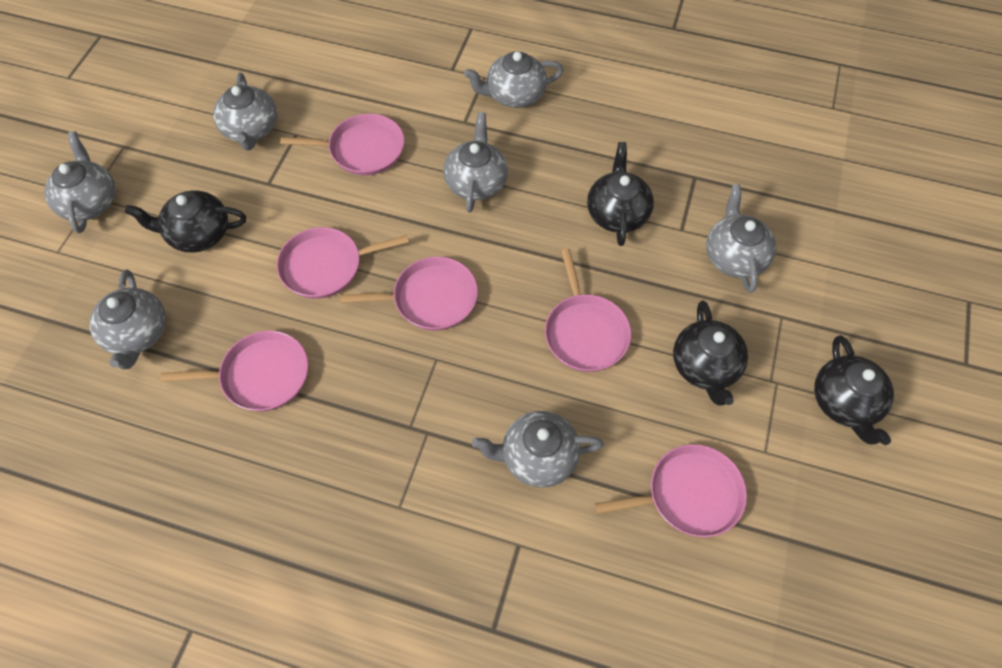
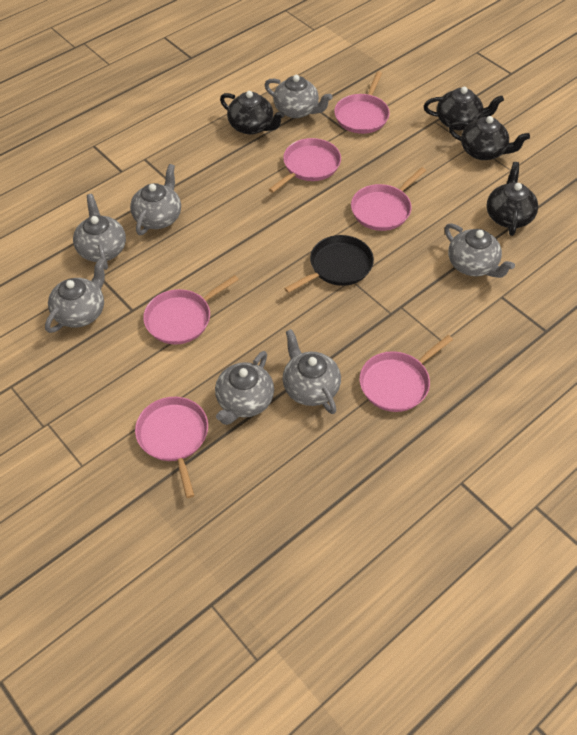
black pan: 0 -> 1

